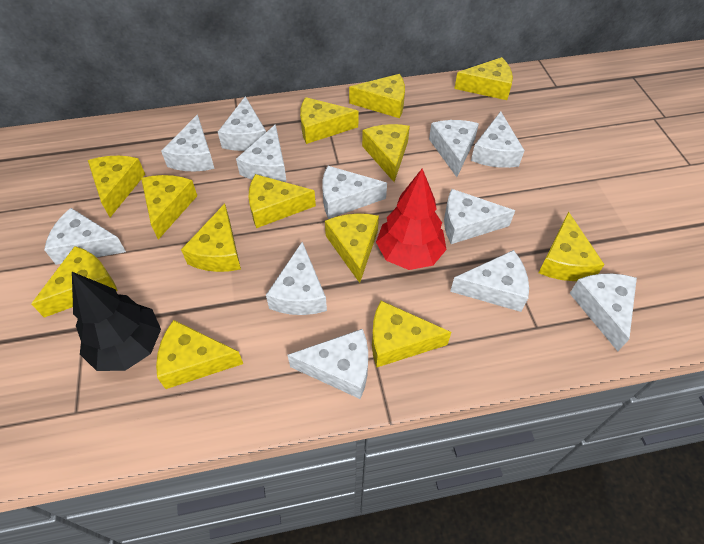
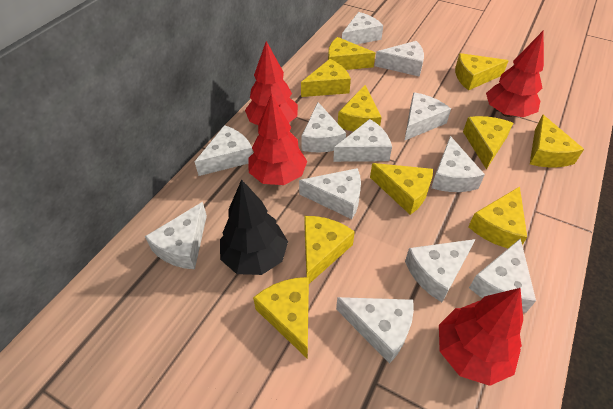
red tree: 1 -> 4
yellow cheese: 13 -> 10

